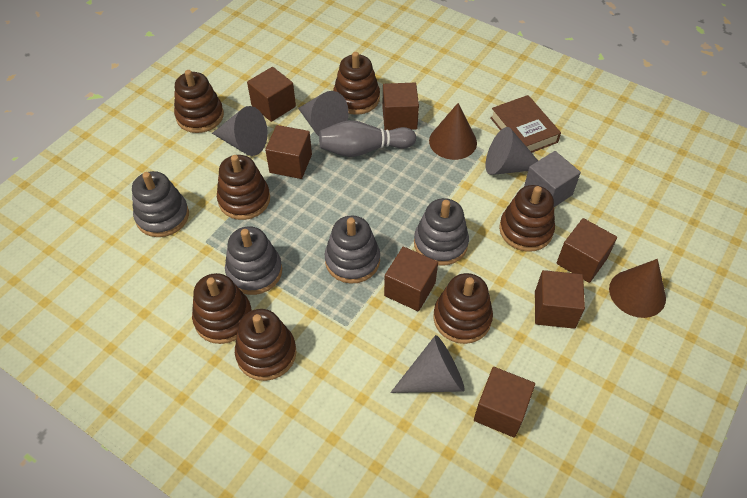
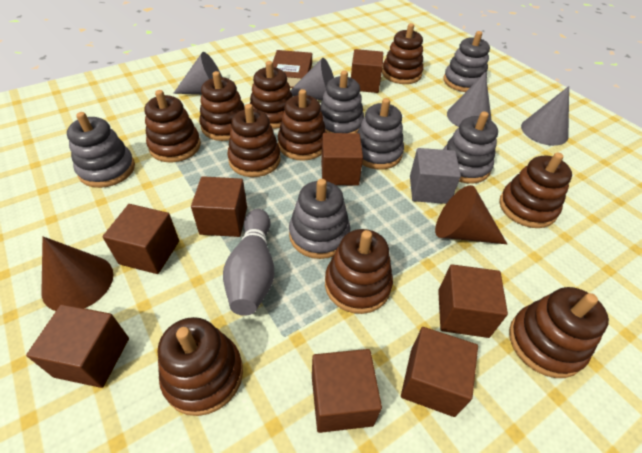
brown cube: 7 -> 8
brown stacking toy: 7 -> 10
grey stacking toy: 4 -> 6

